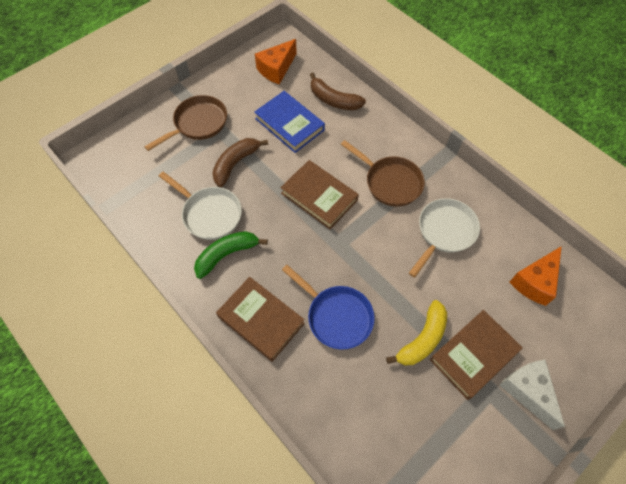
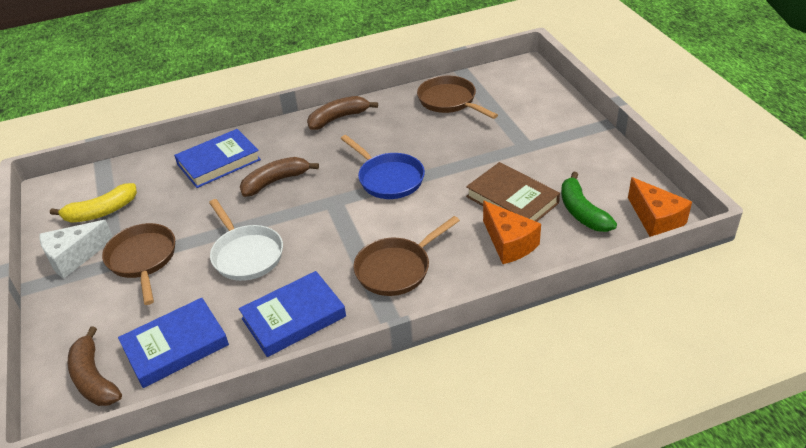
blue book: 1 -> 3
brown banana: 2 -> 3
brown book: 3 -> 1
brown pan: 2 -> 3
white pan: 2 -> 1

